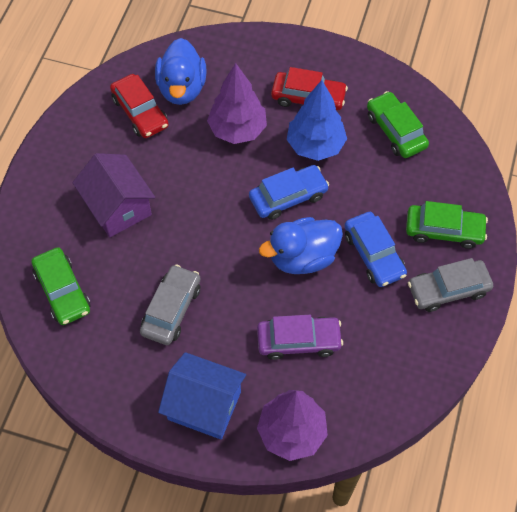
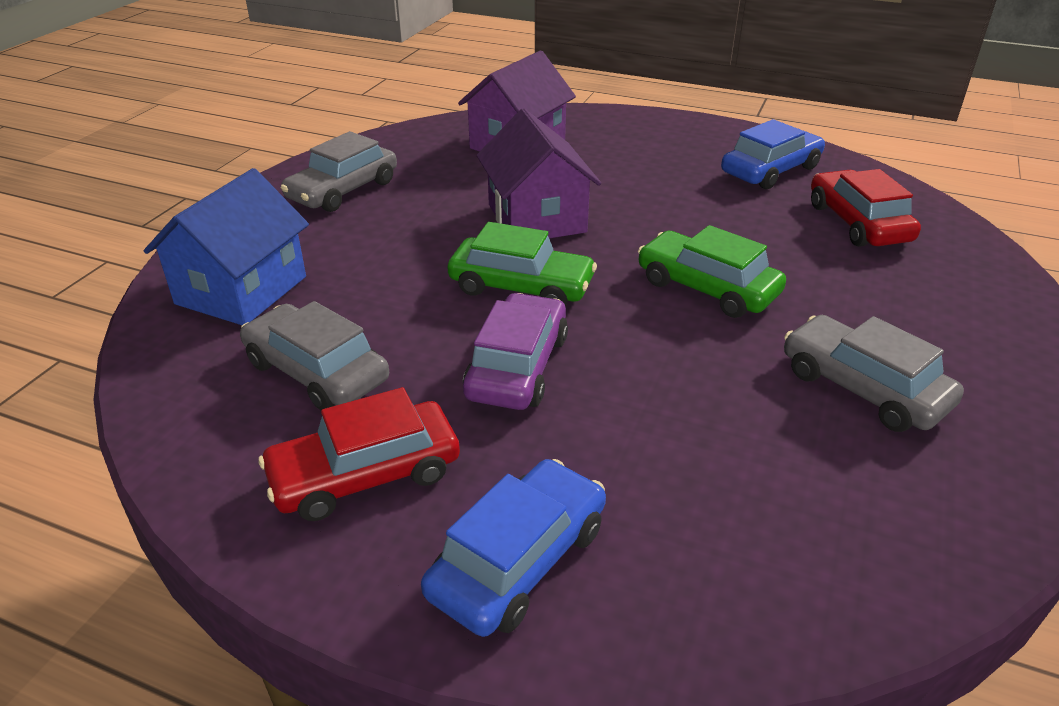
blue duck: 2 -> 0
blue tree: 1 -> 0
green car: 3 -> 2
grey car: 2 -> 3
purple house: 1 -> 2
purple tree: 2 -> 0

